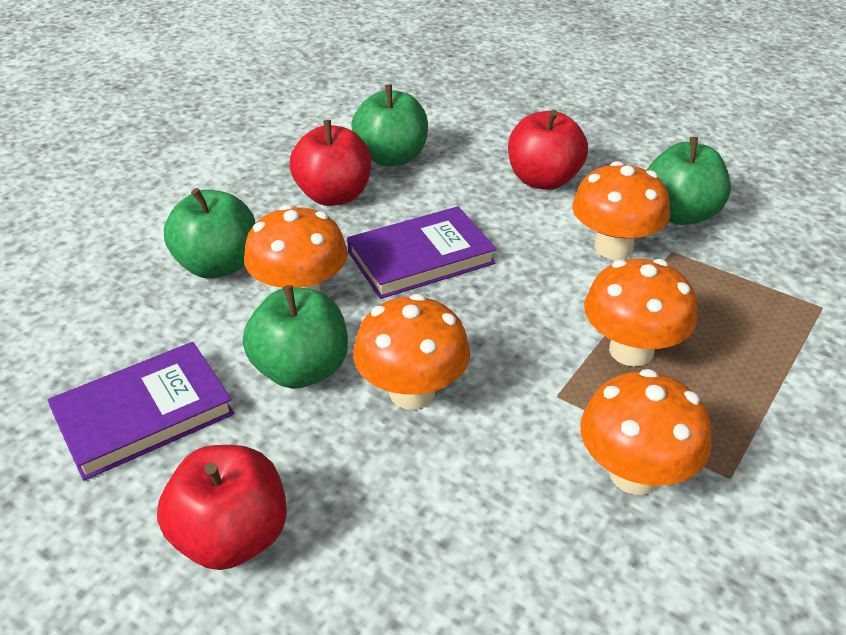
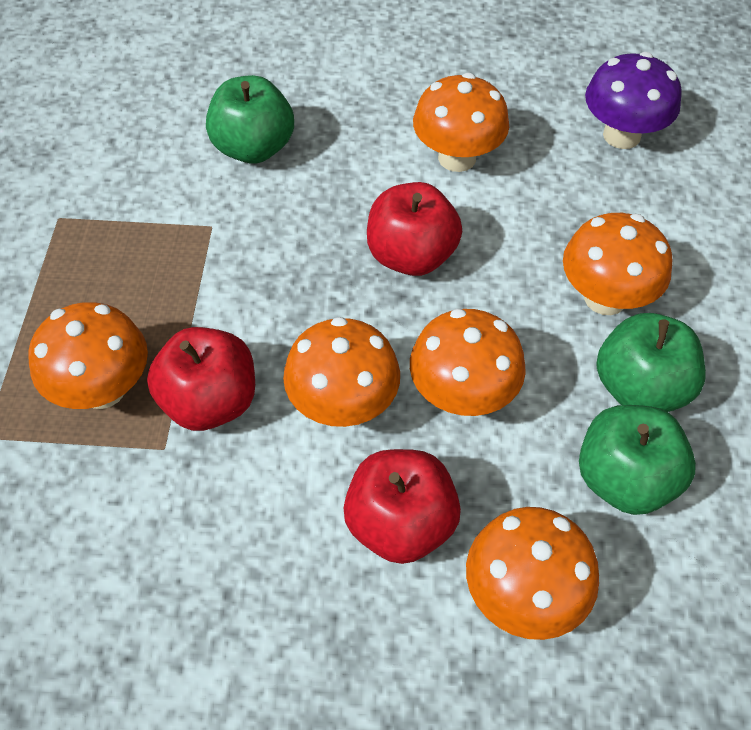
green apple: 4 -> 3
orange mushroom: 5 -> 6
purple book: 2 -> 0
purple mushroom: 0 -> 1

